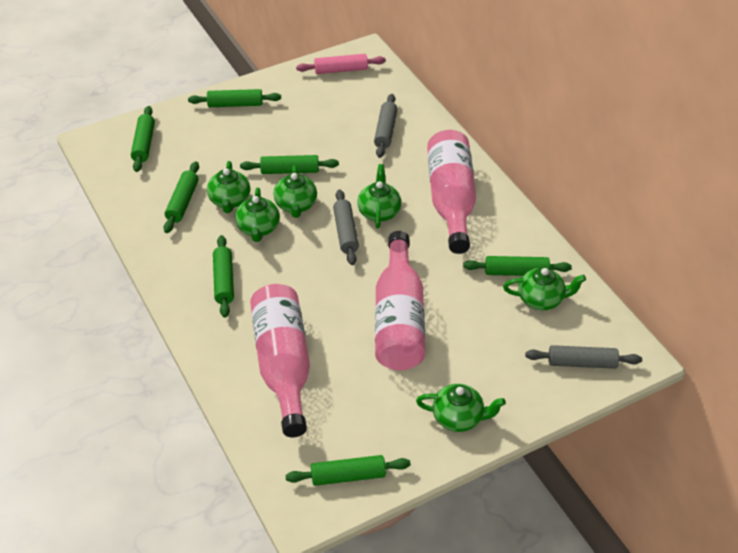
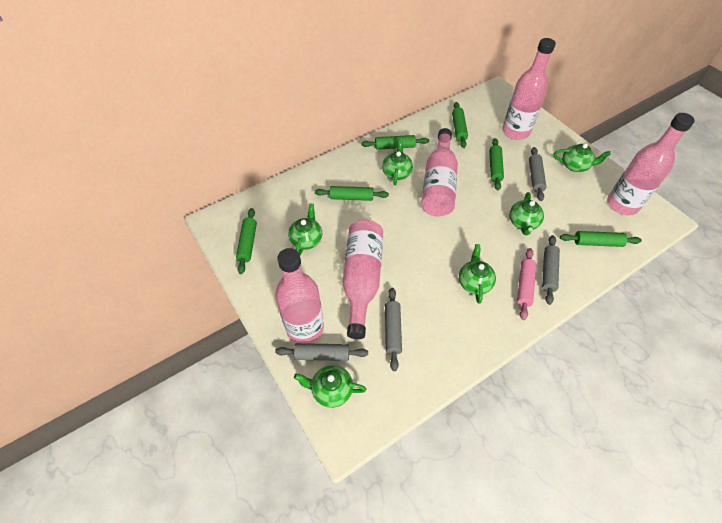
green rolling pin: 7 -> 6
grey rolling pin: 3 -> 4
pink bottle: 3 -> 5

